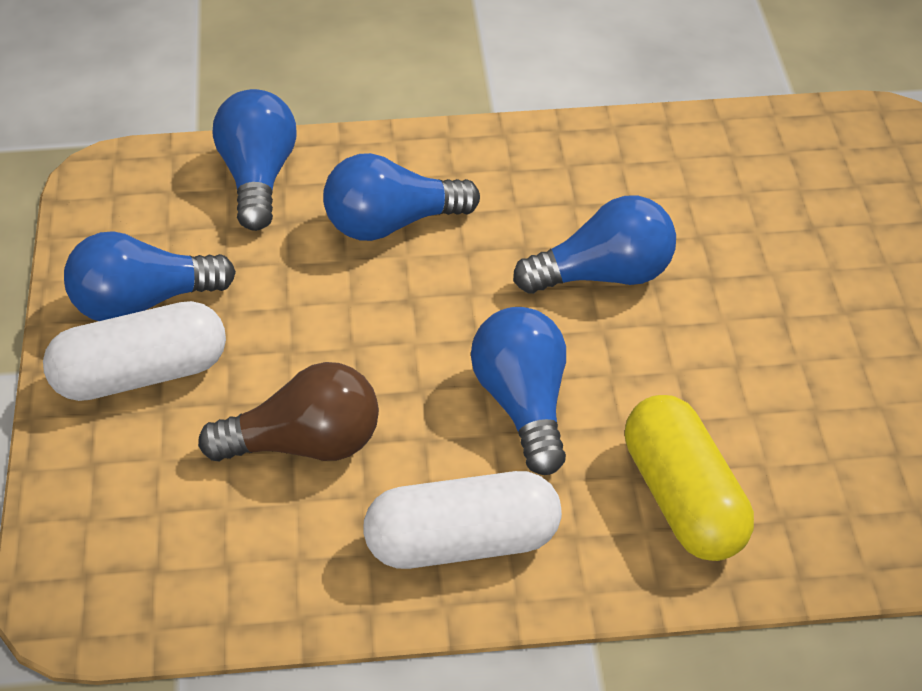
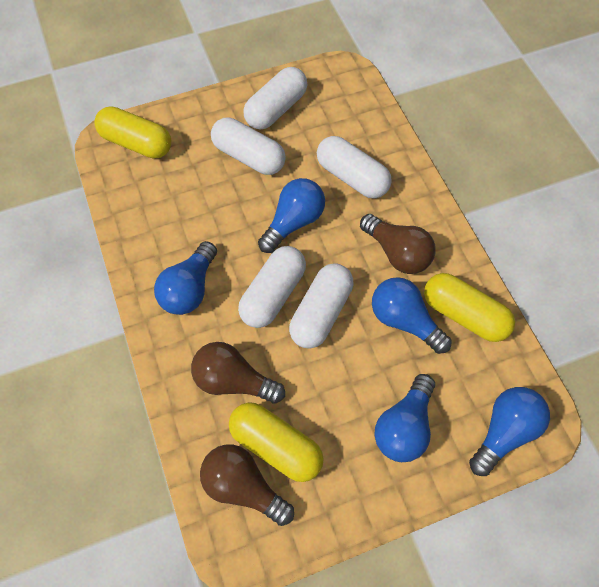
brown light bulb: 1 -> 3
white capsule: 2 -> 5
yellow capsule: 1 -> 3

